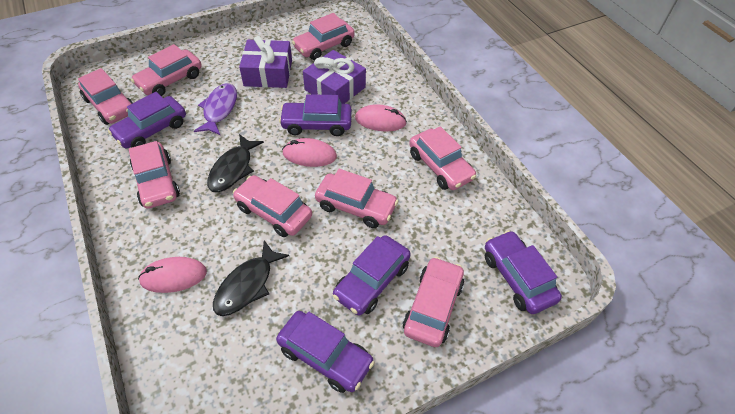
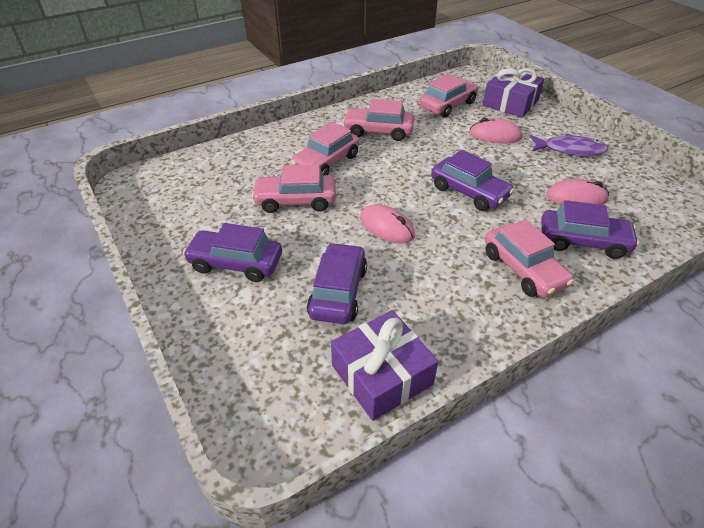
black fish: 2 -> 0
pink car: 8 -> 5
purple car: 5 -> 4

